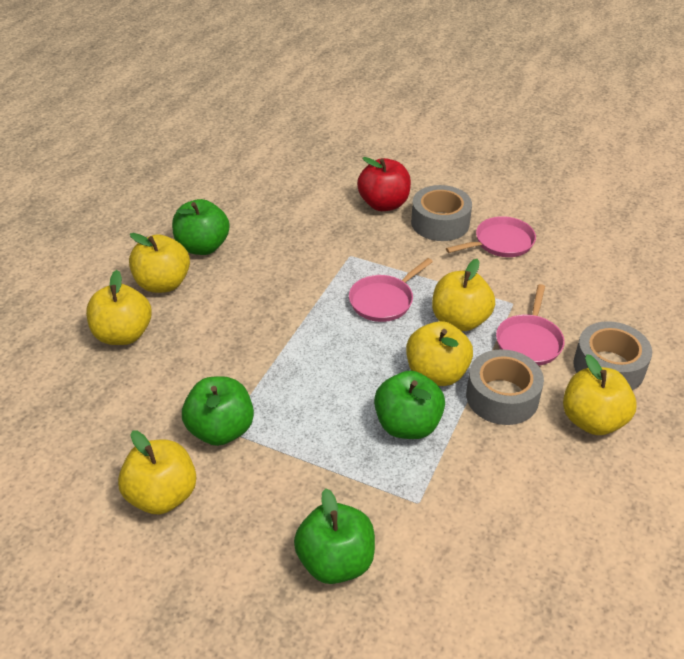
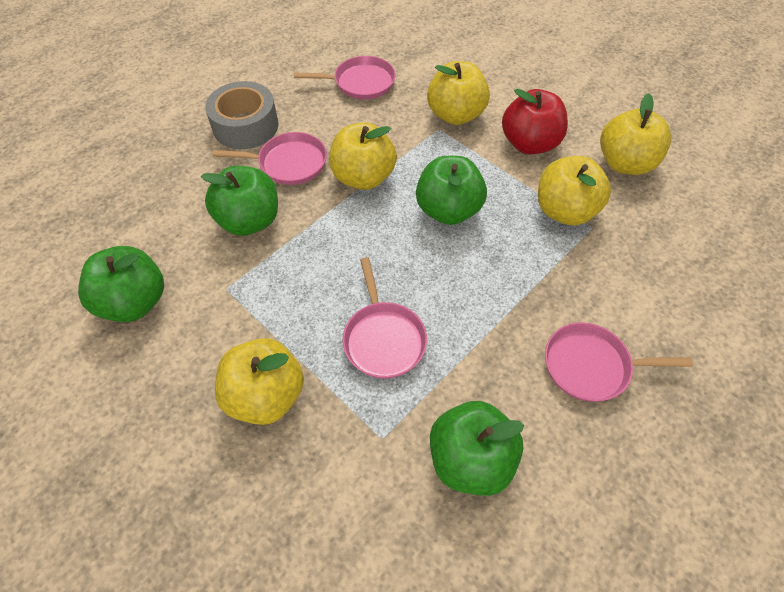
grey tape: 3 -> 1
pink pan: 3 -> 4
yellow apple: 6 -> 5

